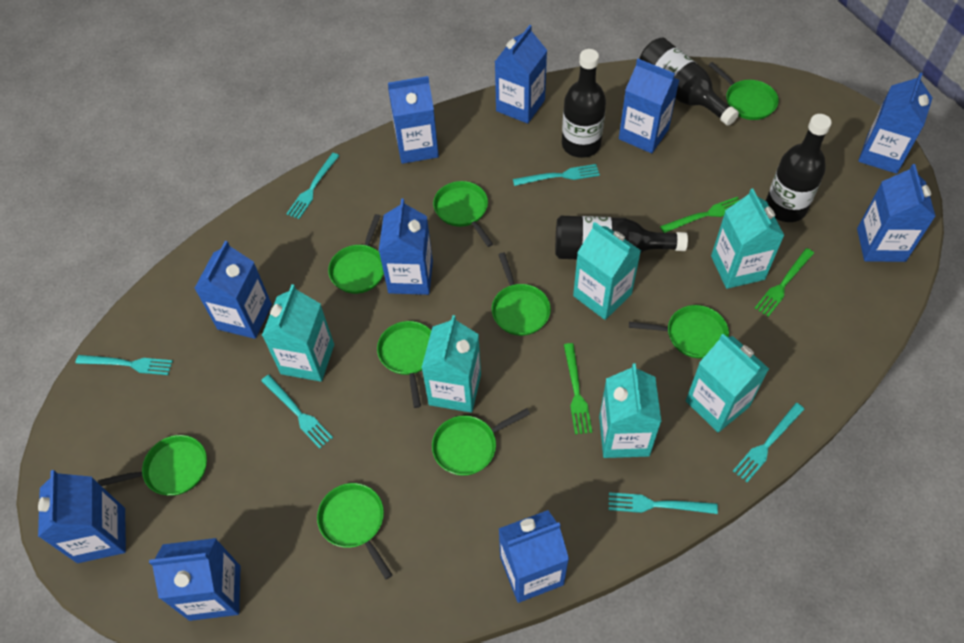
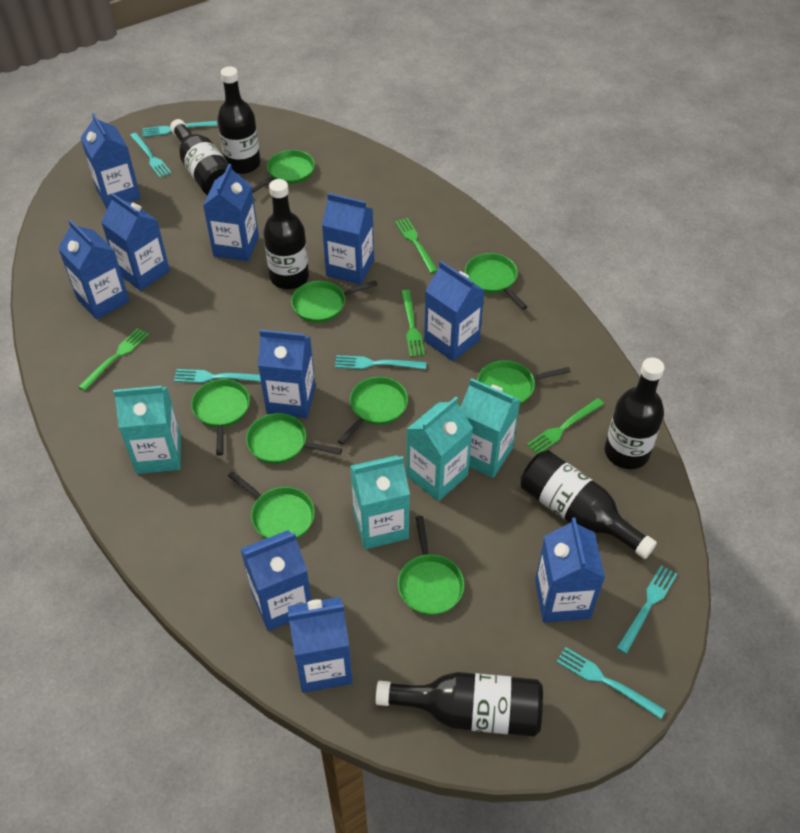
black bottle: 4 -> 6
green fork: 3 -> 4
turquoise carton: 6 -> 4

